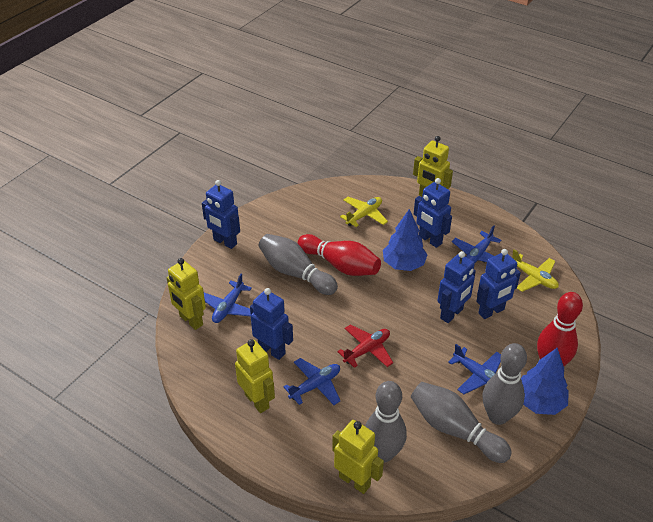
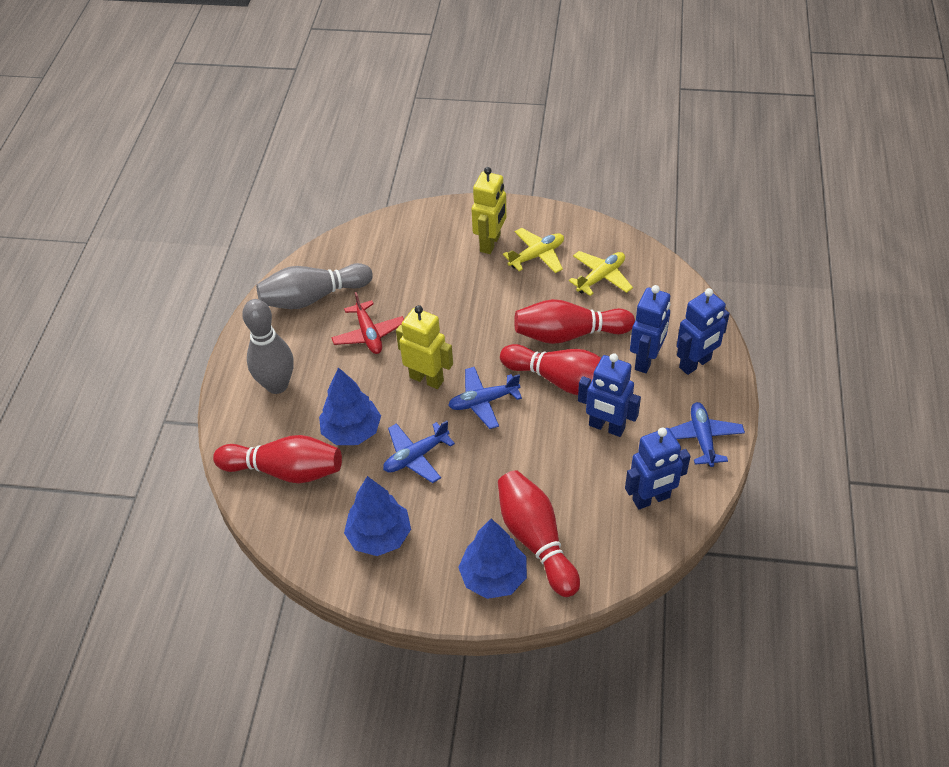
blue plane: 4 -> 3
blue robot: 5 -> 4
blue tree: 2 -> 3
grey bowling pin: 4 -> 2
red bowling pin: 2 -> 4
yellow robot: 4 -> 2

